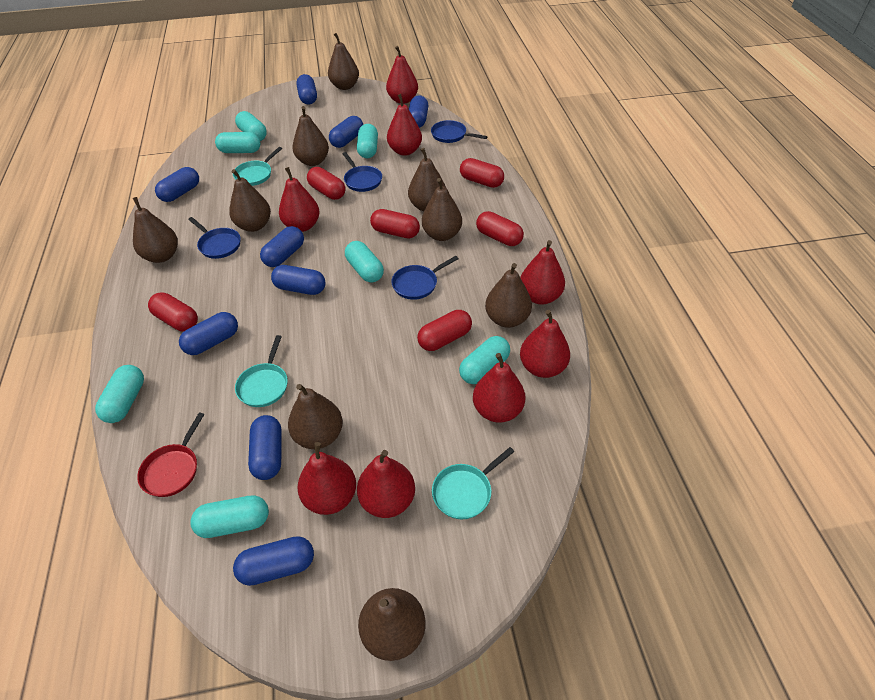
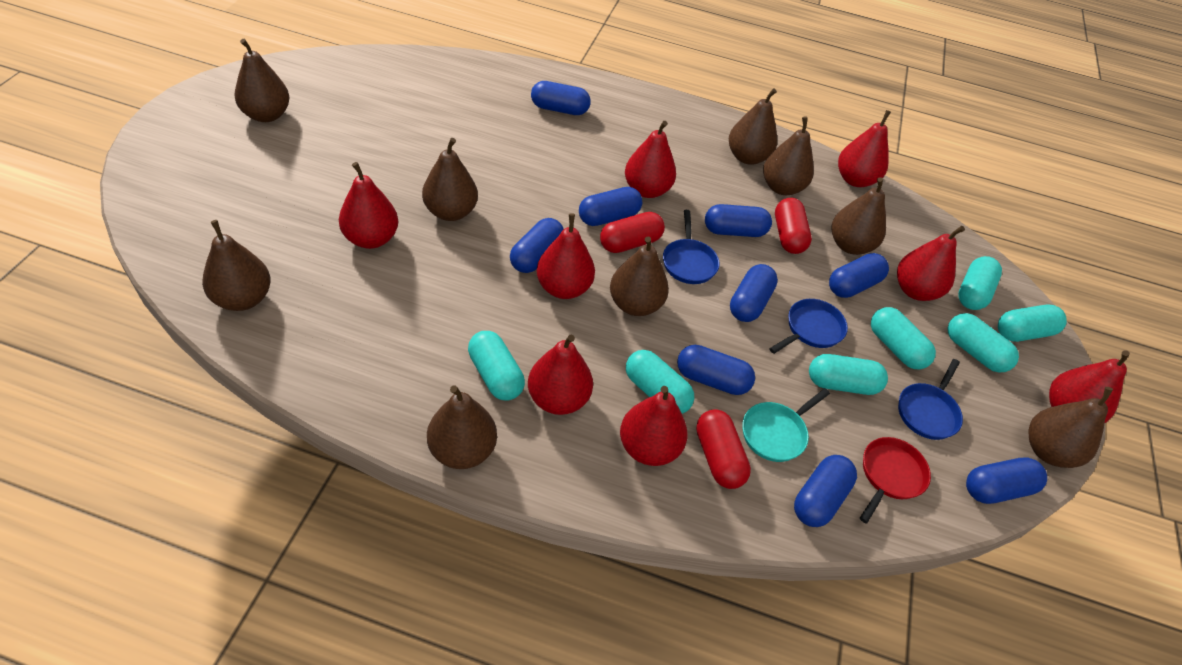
blue pan: 4 -> 3
red capsule: 6 -> 3
turquoise pan: 3 -> 1

